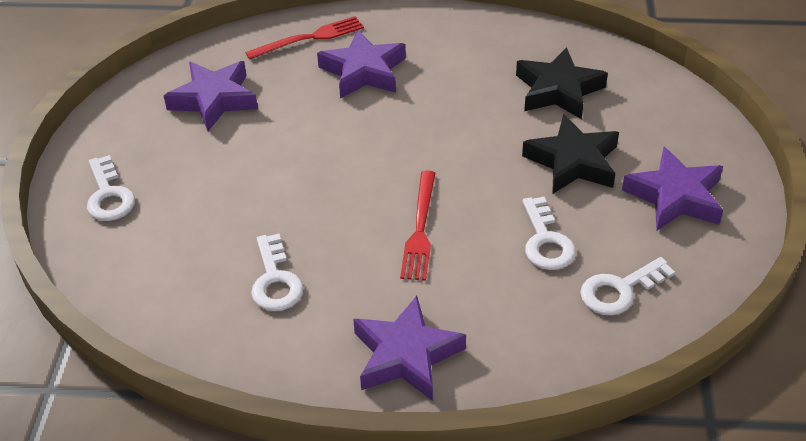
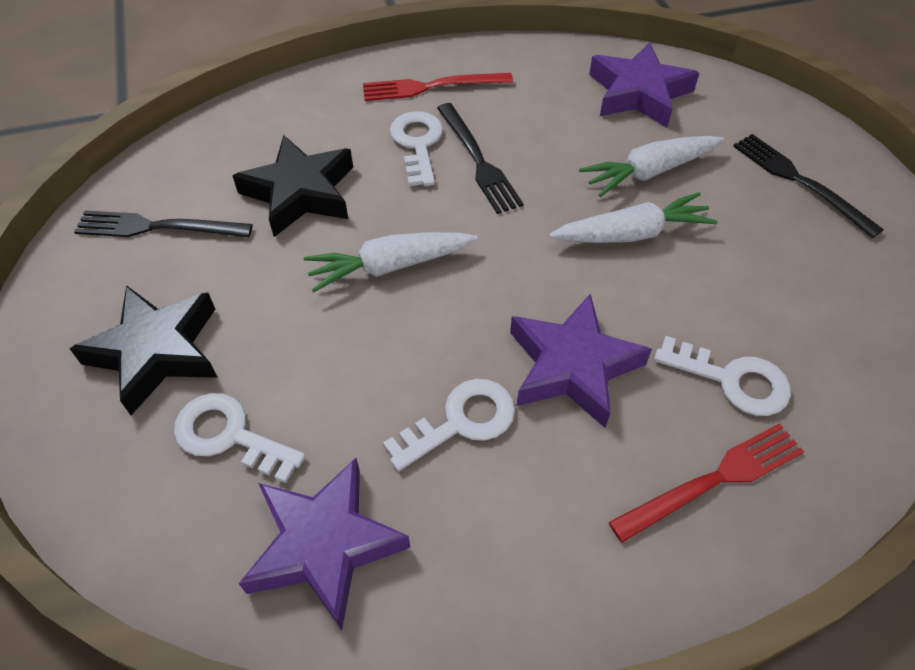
black fork: 0 -> 3
purple star: 4 -> 3
white carrot: 0 -> 3

